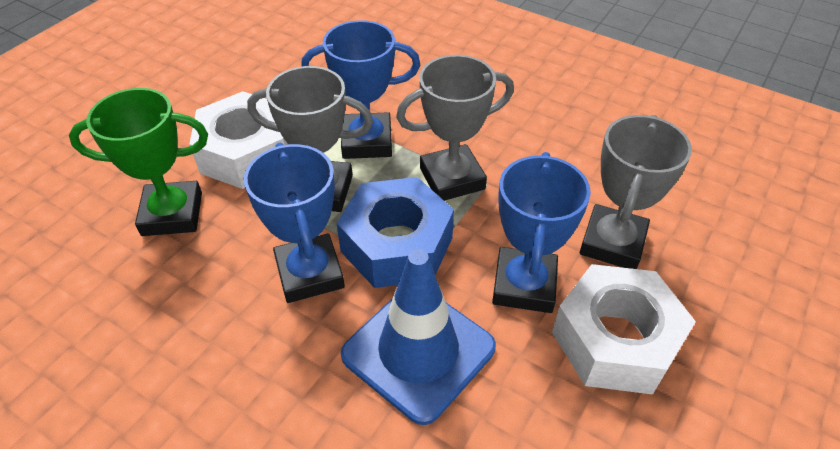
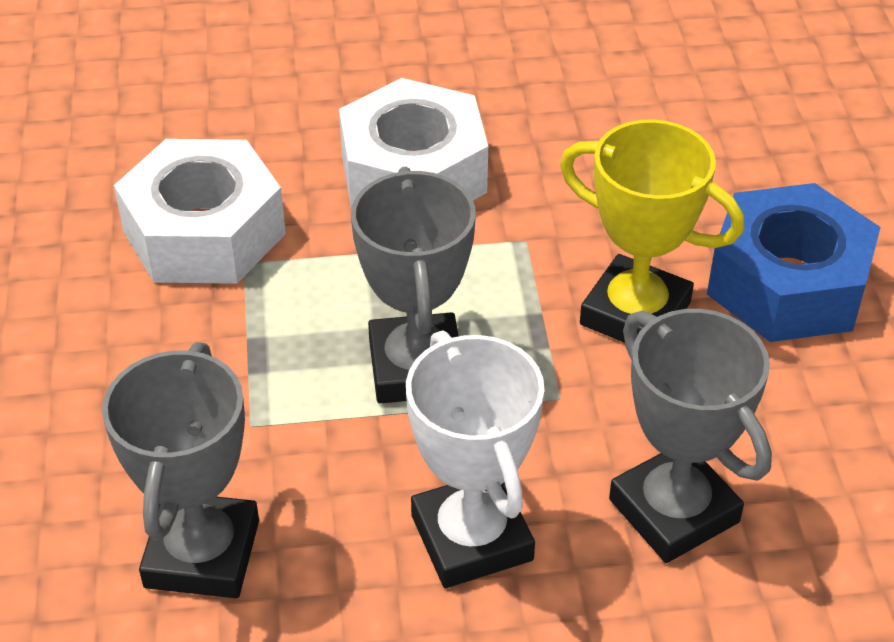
blue traffic cone: 1 -> 0
blue trophy: 3 -> 0
green trophy: 1 -> 0
white trophy: 0 -> 1
yellow trophy: 0 -> 1

